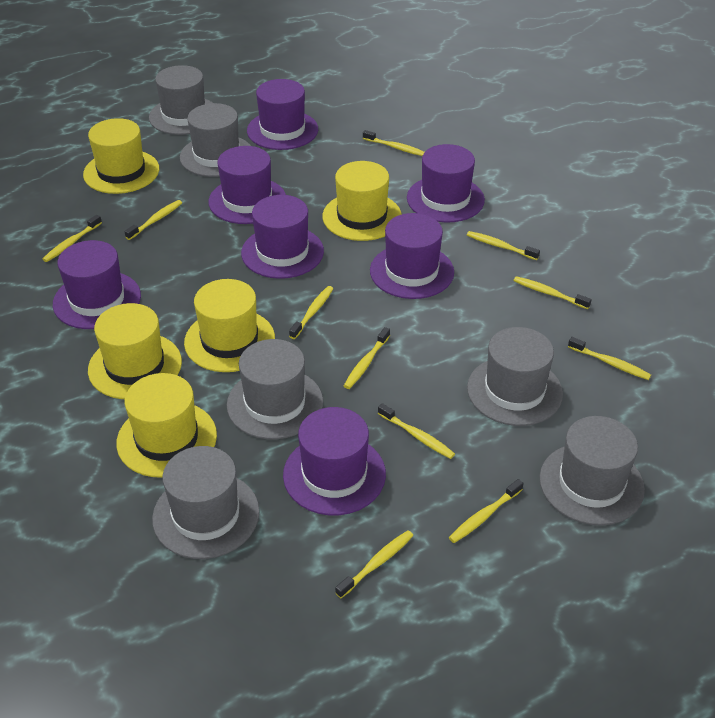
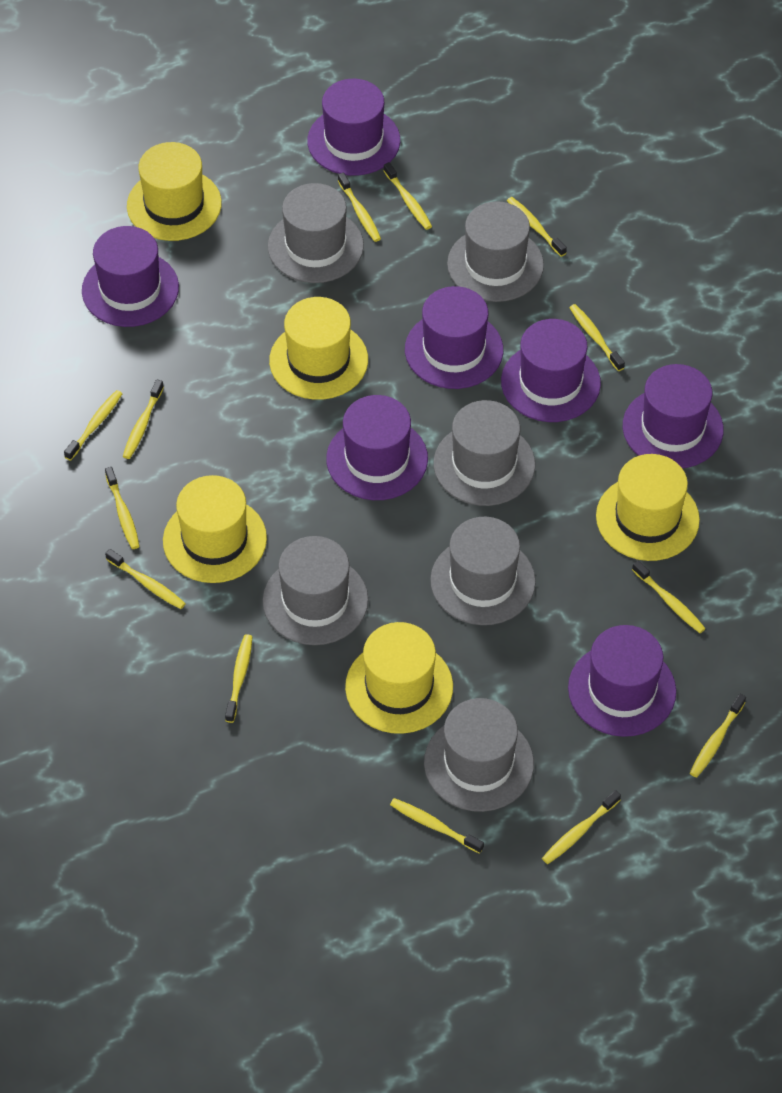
yellow toothbrush: 11 -> 13

